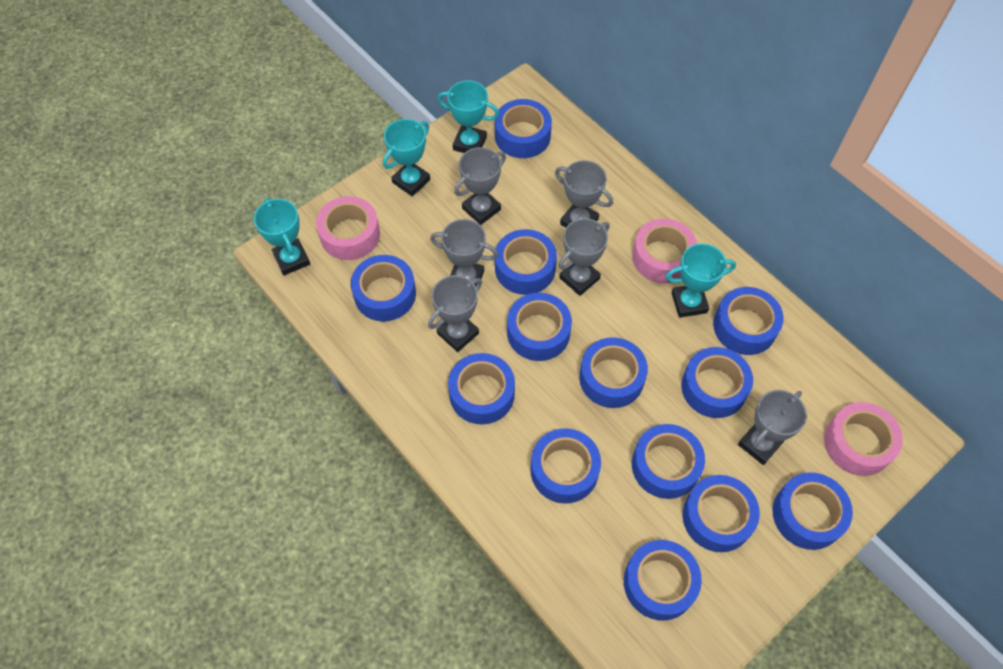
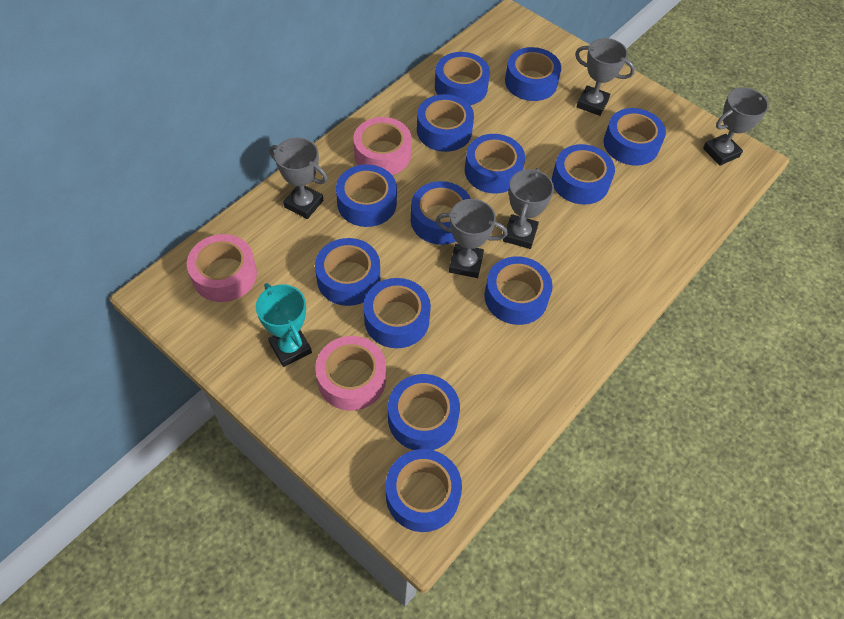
grey trophy: 6 -> 5
turquoise trophy: 4 -> 1

